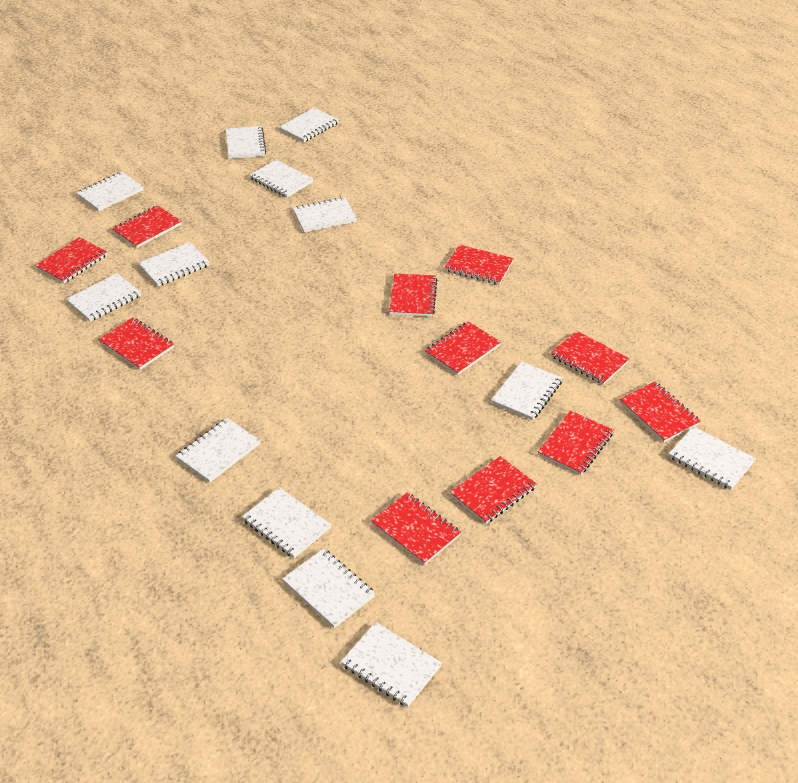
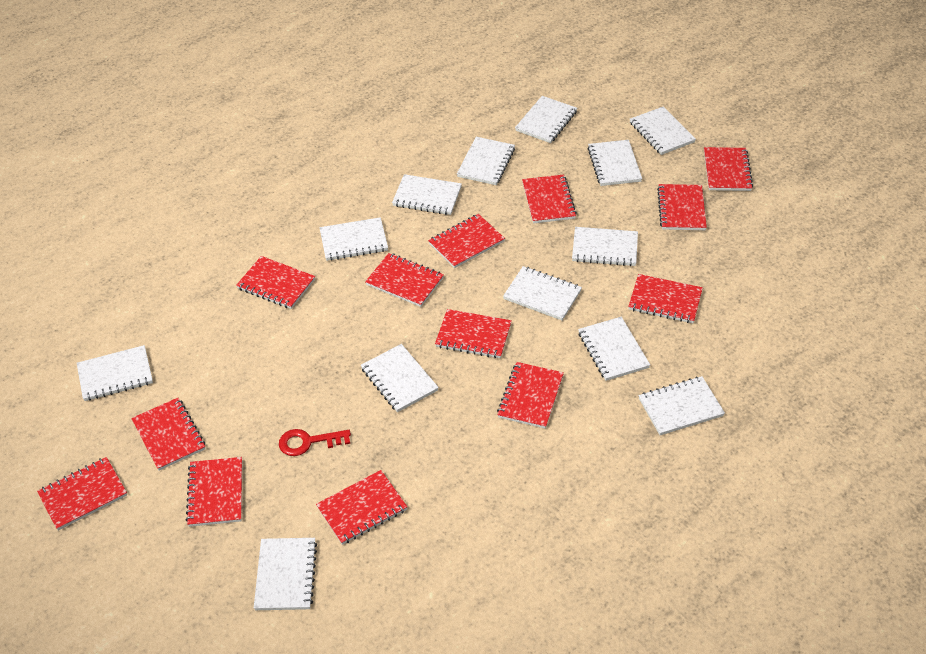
red key: 0 -> 1
red notebook: 11 -> 13

